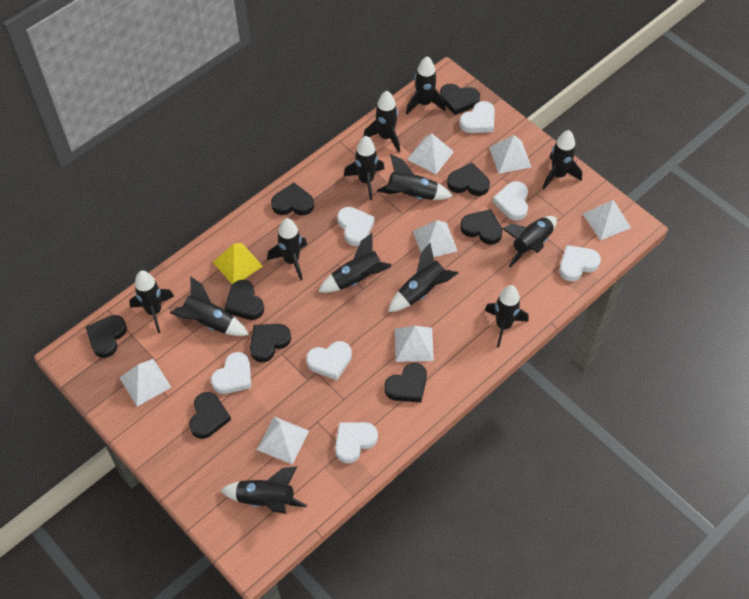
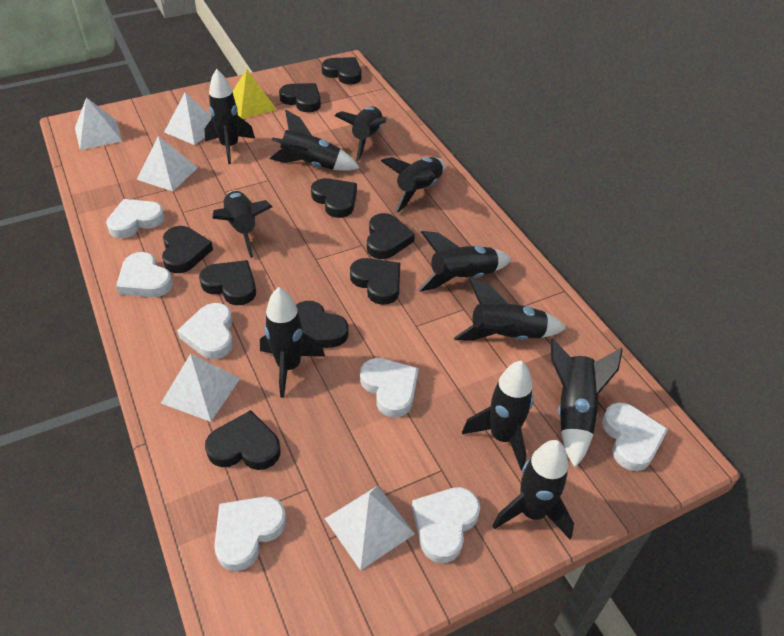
black rocket: 13 -> 11
white pyramid: 7 -> 5

